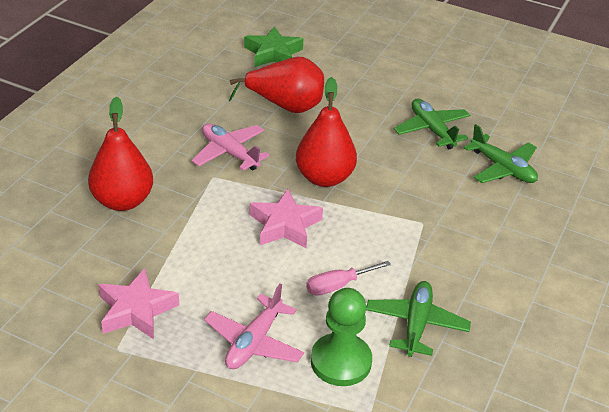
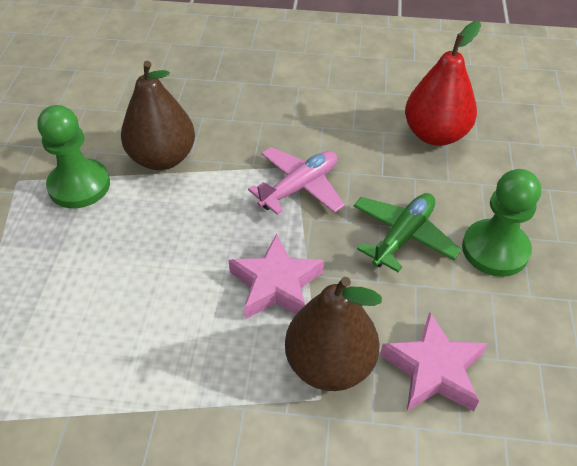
brown pear: 0 -> 2
green pawn: 1 -> 2
green plane: 3 -> 1
green star: 1 -> 0
pink plane: 2 -> 1
pink screwdriver: 1 -> 0
red pear: 3 -> 1

